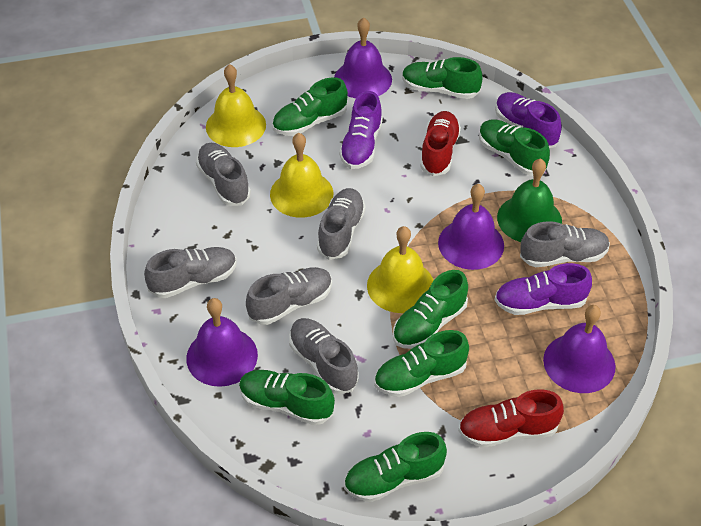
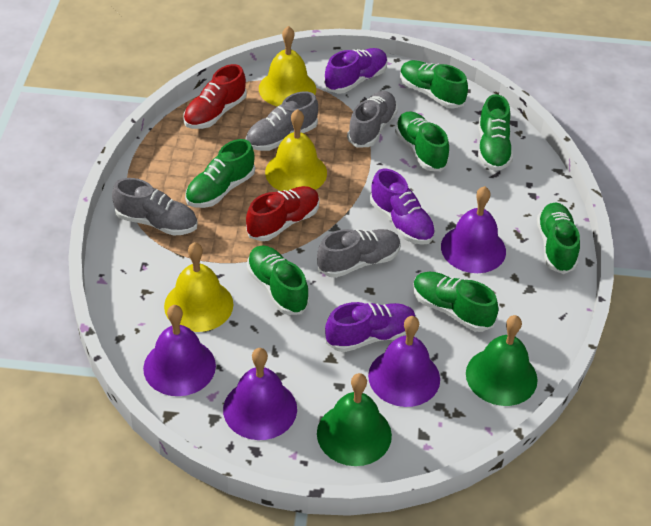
green bell: 1 -> 2
grey shoe: 6 -> 4

